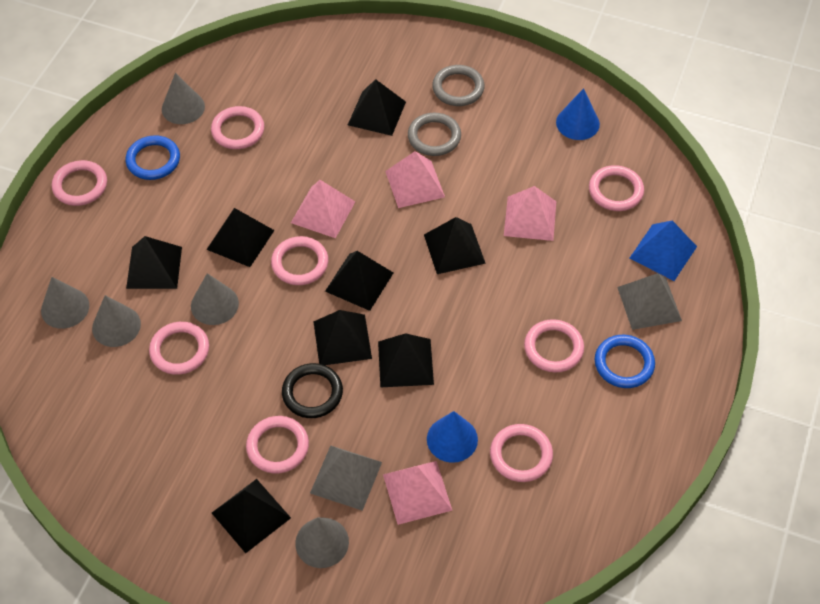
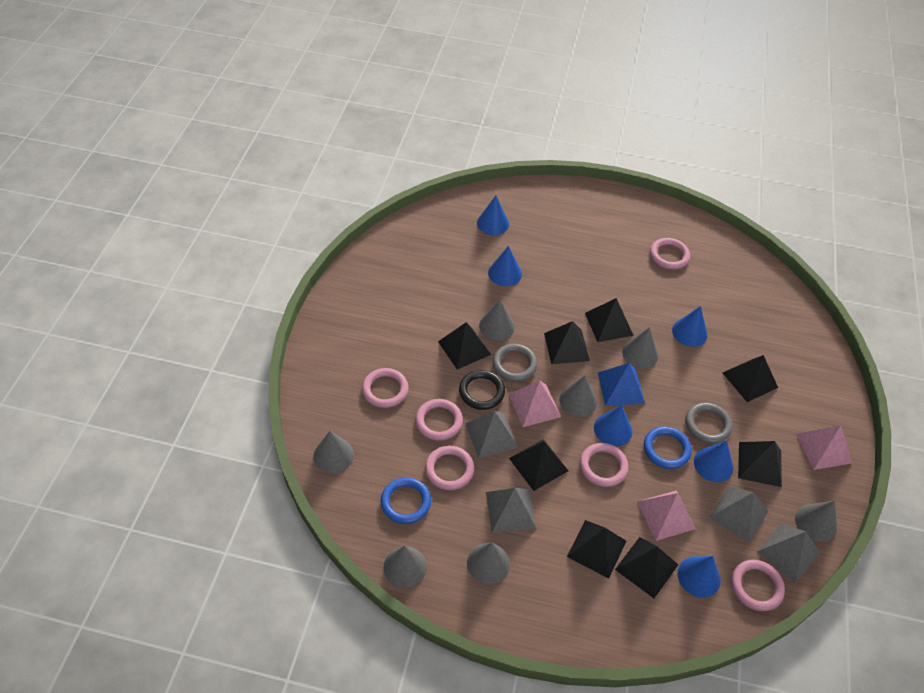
blue cone: 2 -> 6
grey cone: 5 -> 7
grey pyramid: 2 -> 4
pink pyramid: 4 -> 3
pink ring: 8 -> 6

